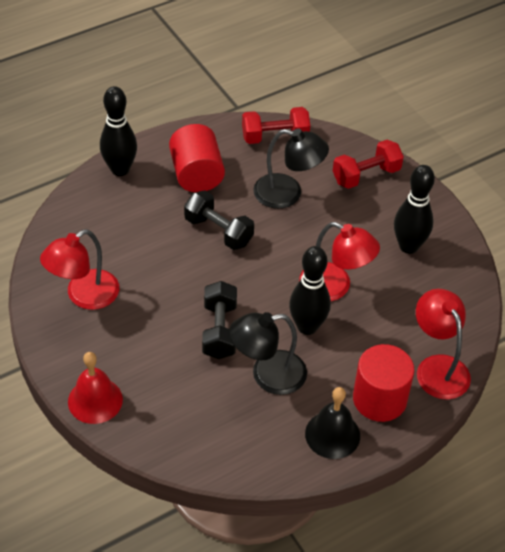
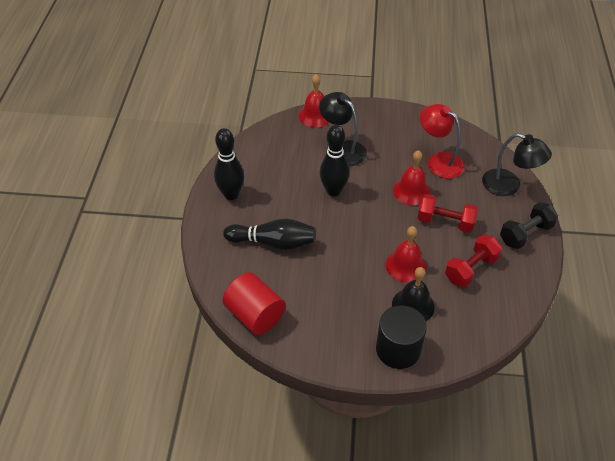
black cylinder: 0 -> 1
black dumbbell: 2 -> 1
red bell: 1 -> 3
red cylinder: 2 -> 1
red lamp: 3 -> 1

